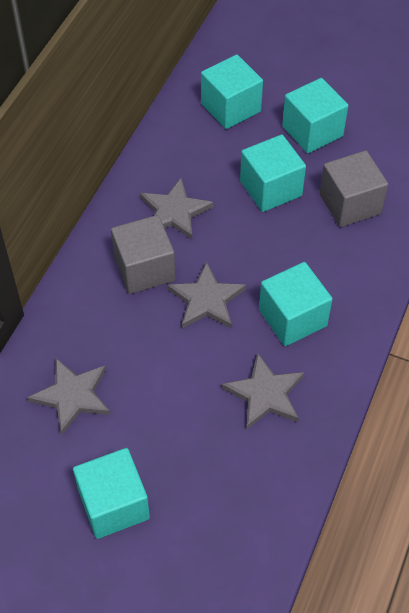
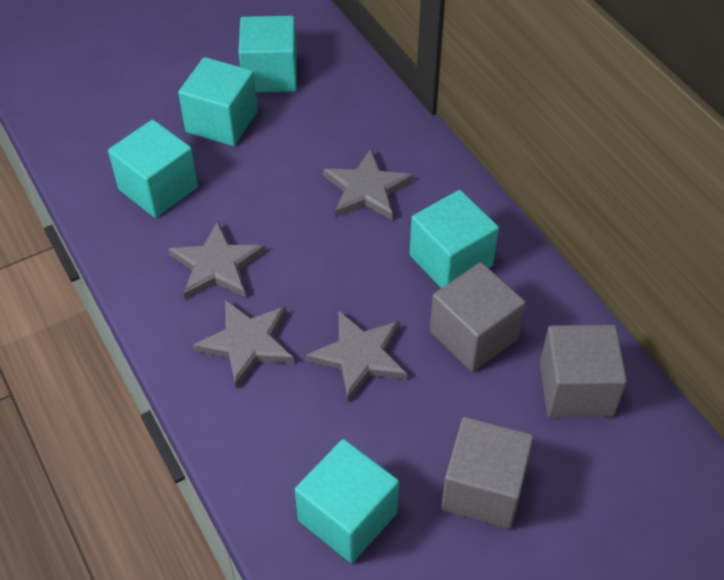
grey cube: 2 -> 3

